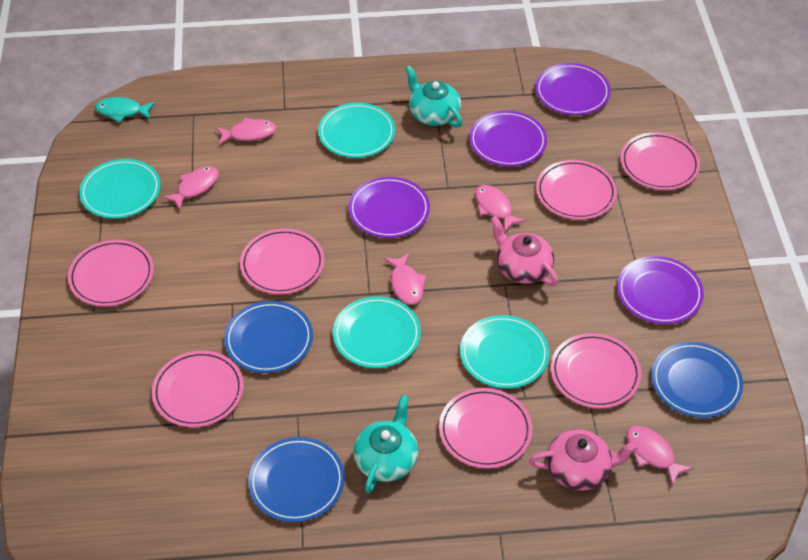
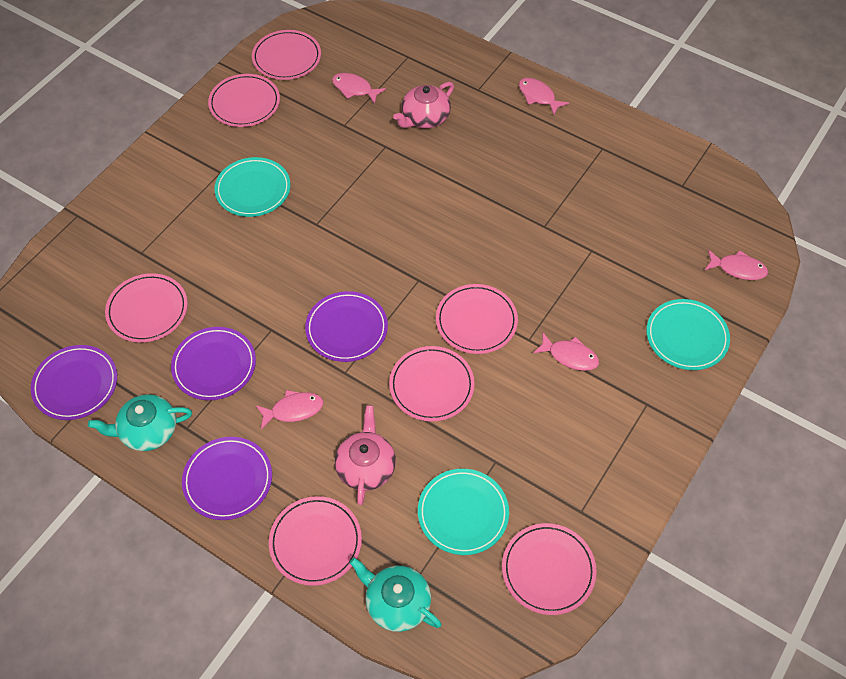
blue plate: 3 -> 0
turquoise fish: 1 -> 0
turquoise plate: 4 -> 3

